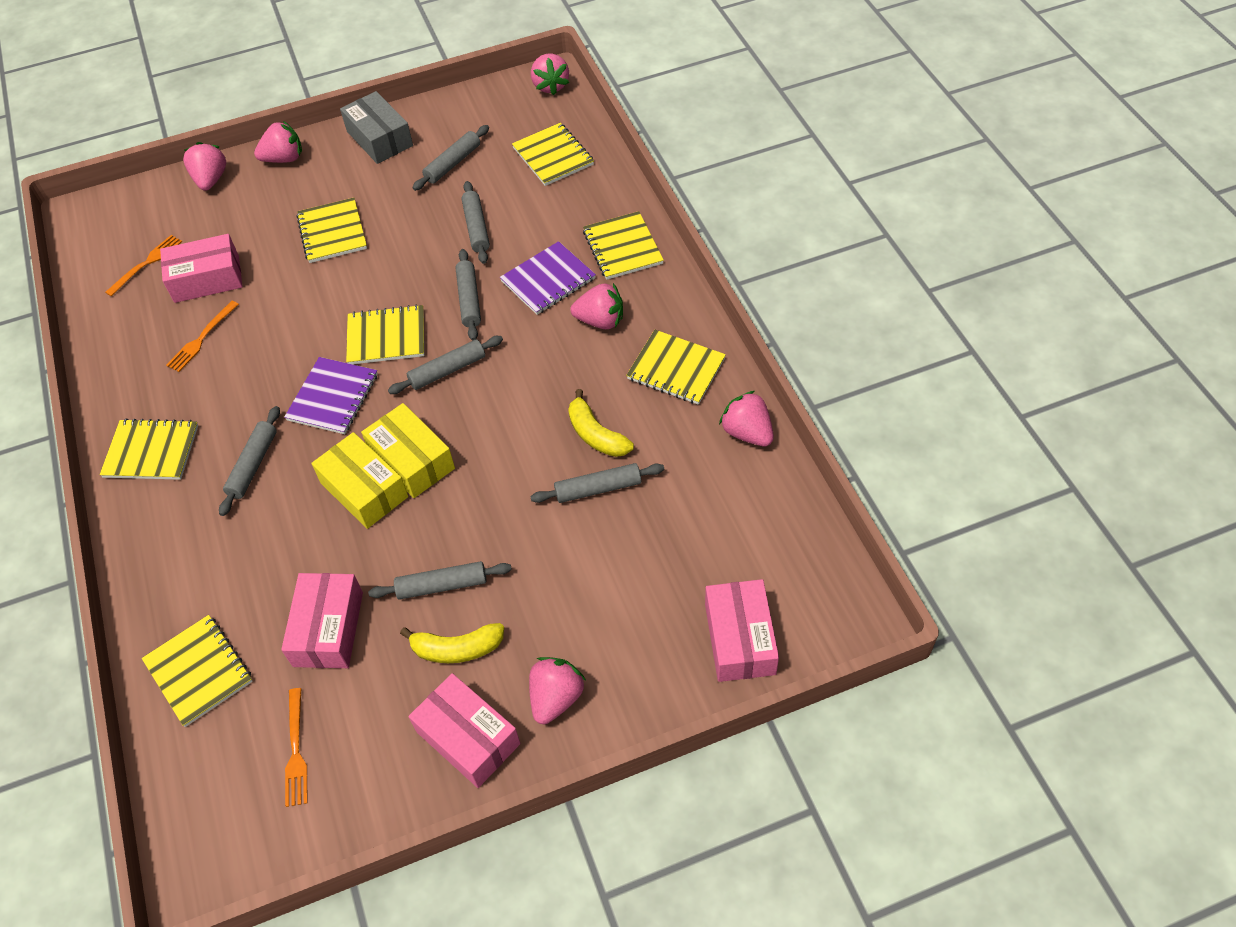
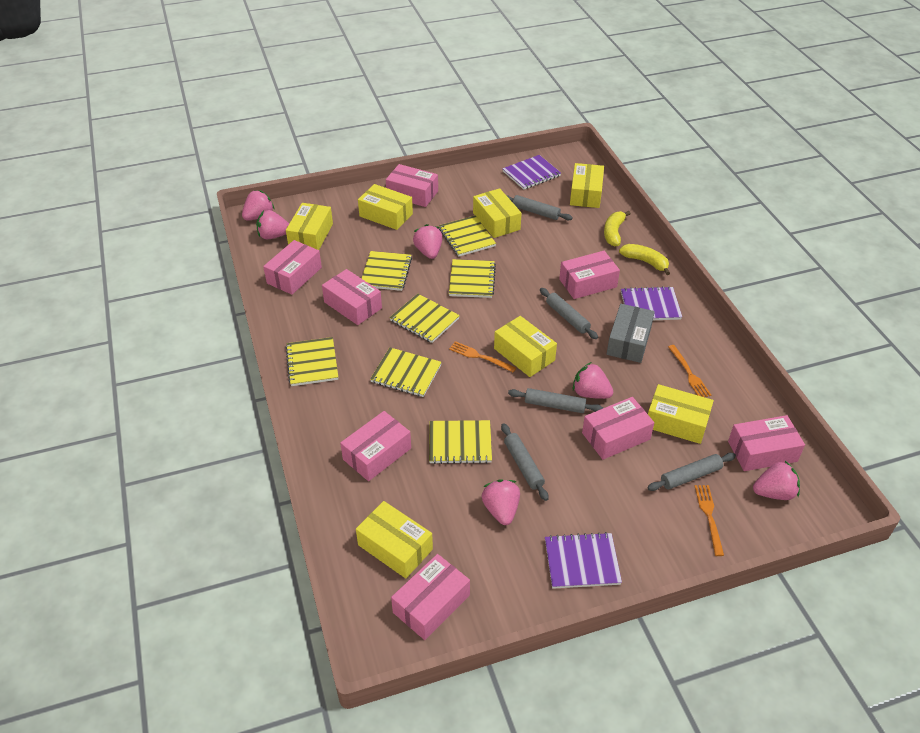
grey rolling pin: 7 -> 5
pink box: 4 -> 8
purple notebook: 2 -> 3
yellow box: 2 -> 7

